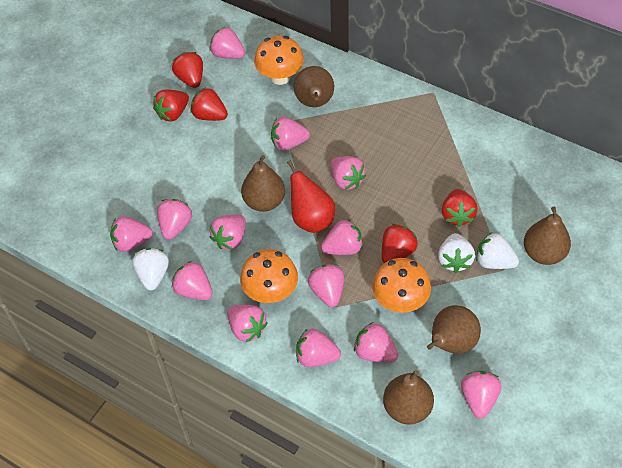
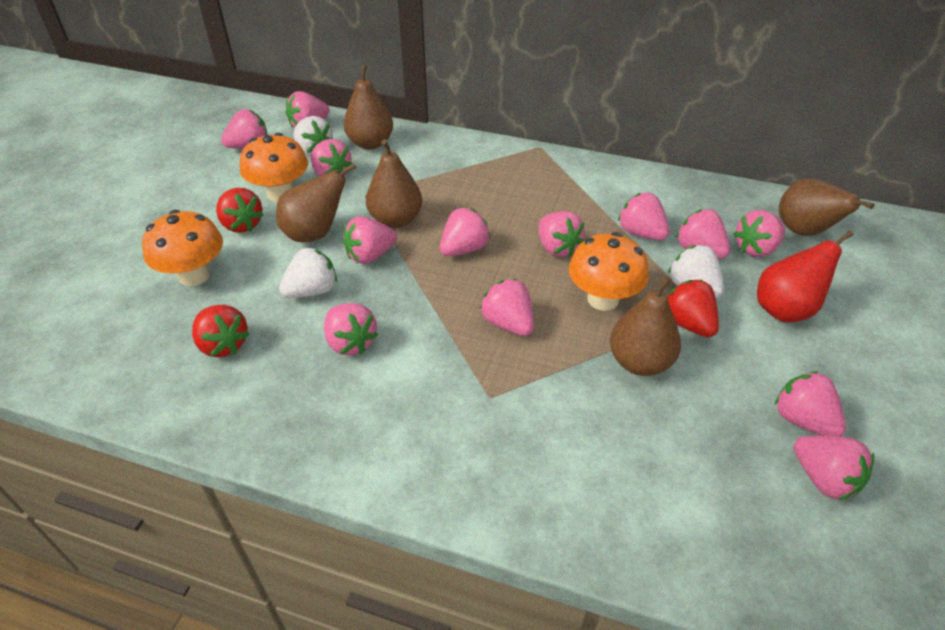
red strawberry: 5 -> 3

